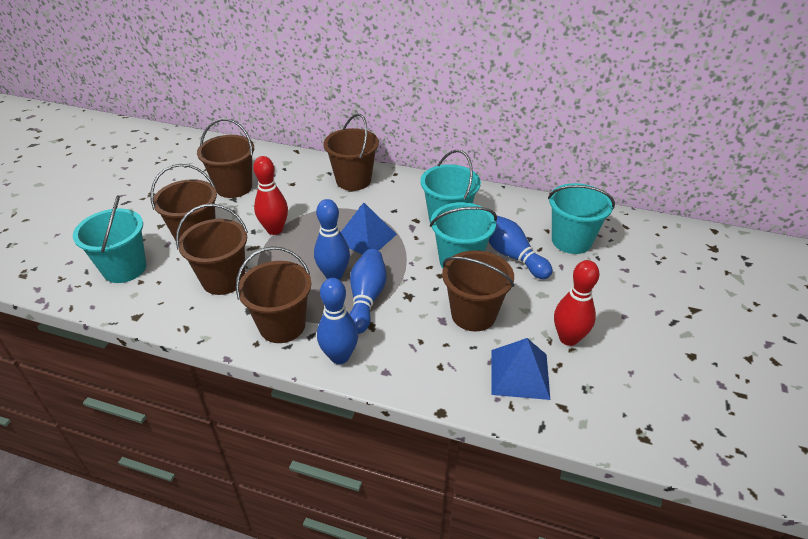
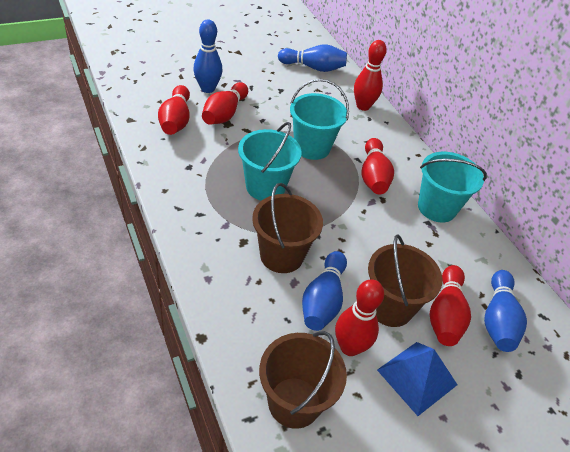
blue pyramid: 2 -> 1
brown bucket: 6 -> 3
red bowling pin: 2 -> 6
turquoise bucket: 4 -> 3

